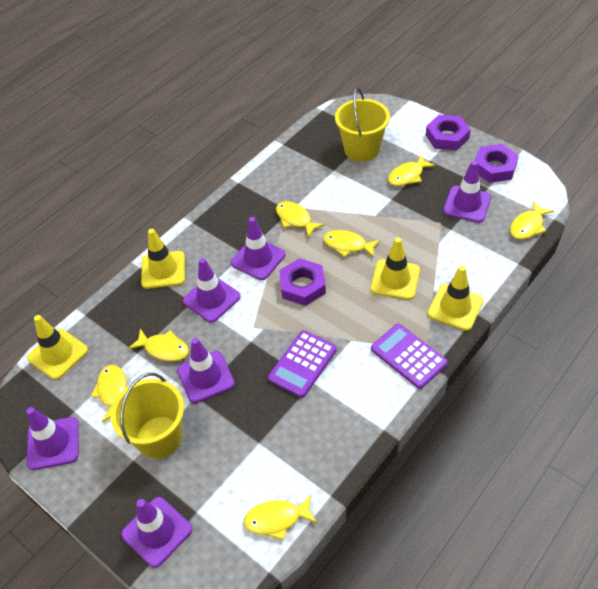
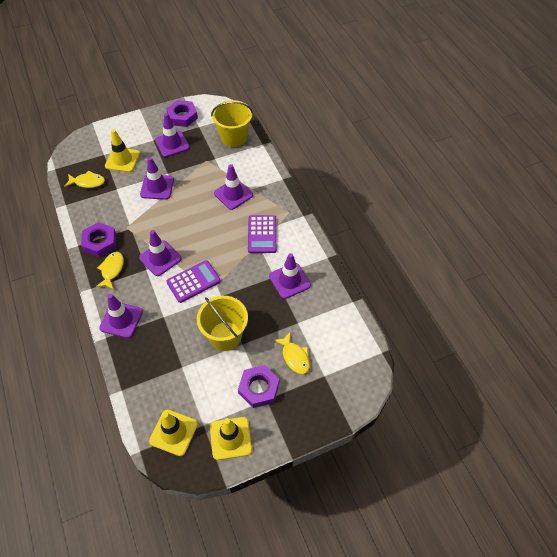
yellow fish: 7 -> 3
yellow traffic cone: 4 -> 3

